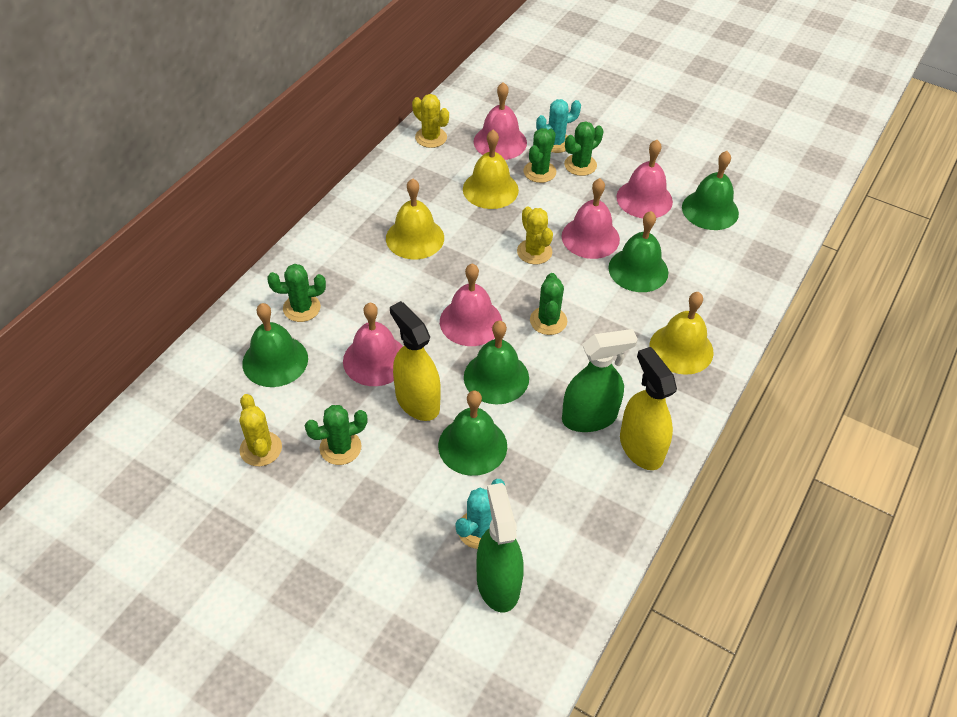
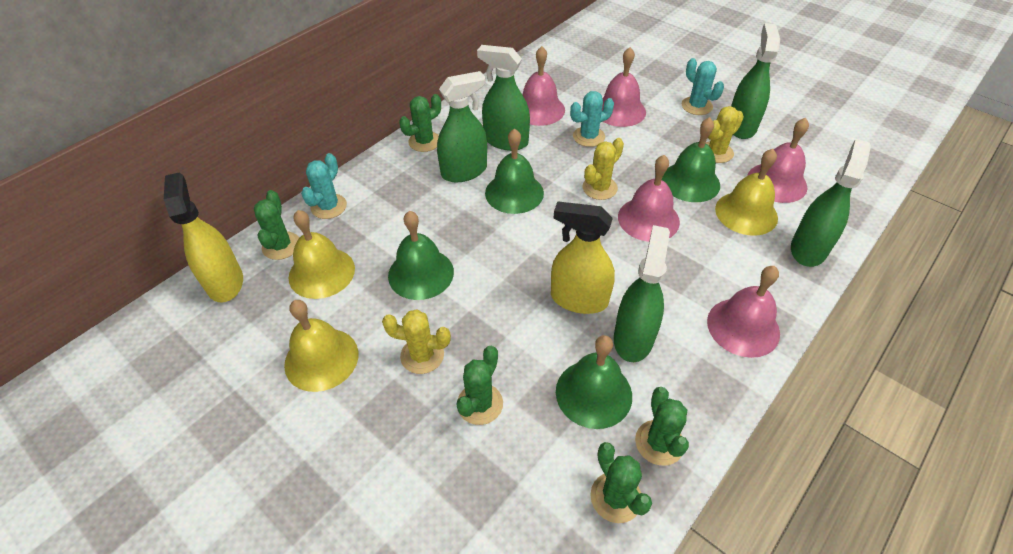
green bell: 5 -> 4
green spray bottle: 2 -> 5
turquoise cactus: 2 -> 3

